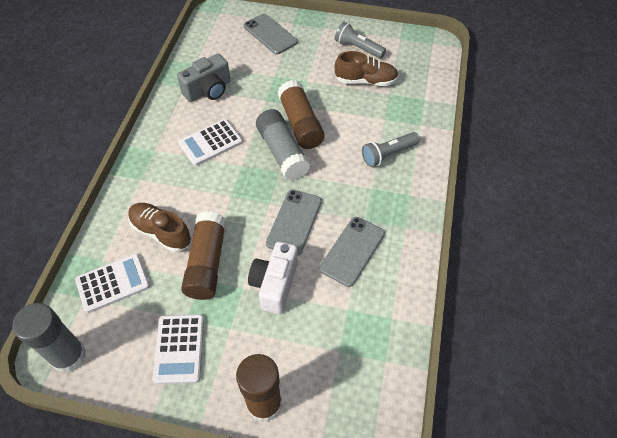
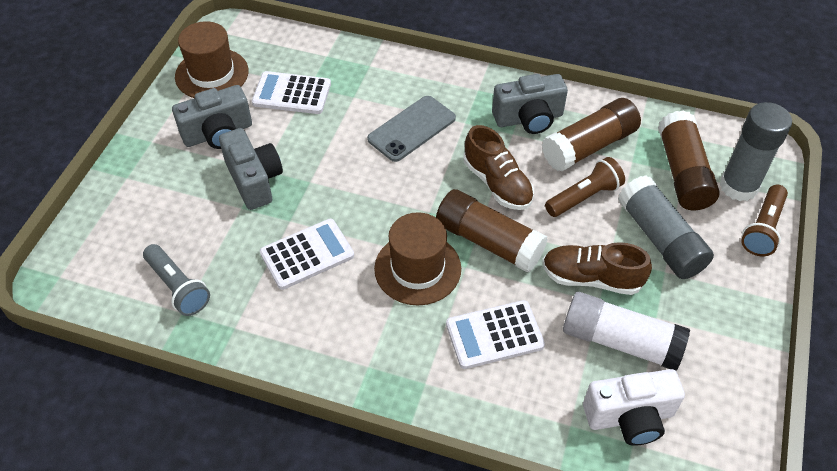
brown flashlight: 0 -> 2
brown hat: 0 -> 2
grey camera: 1 -> 3
grey flashlight: 2 -> 1
grey phone: 3 -> 1
white glue stick: 0 -> 1

